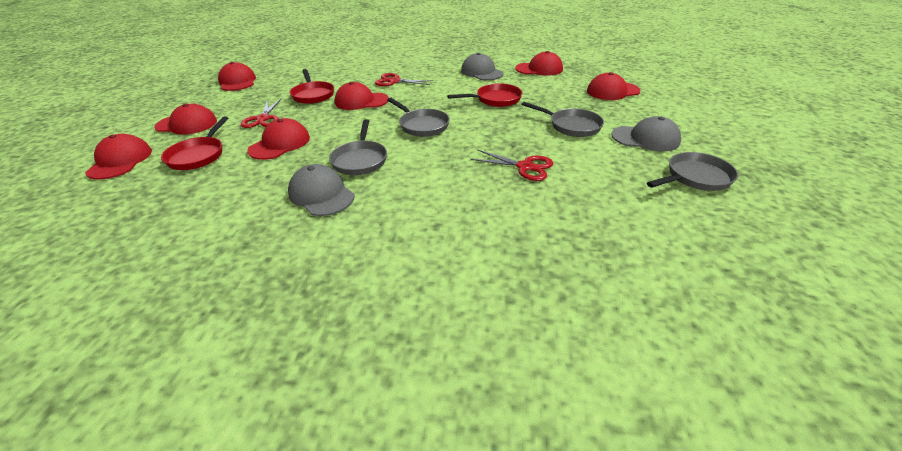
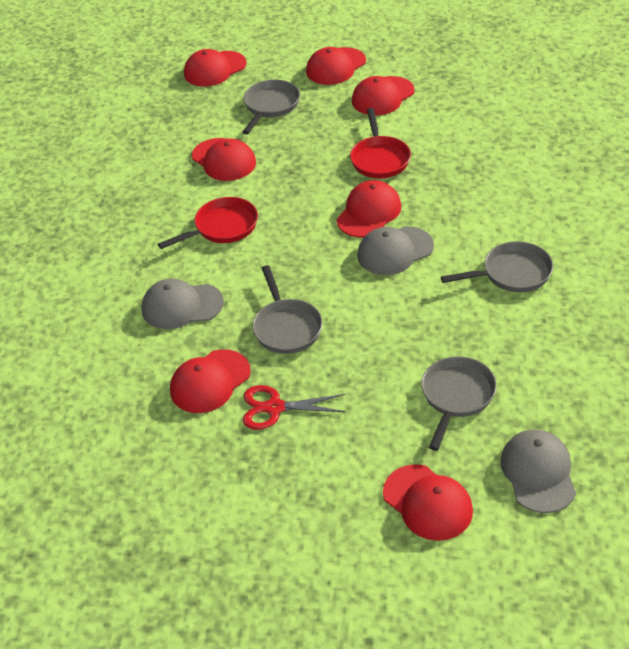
red pan: 3 -> 2
red scissors: 3 -> 1

